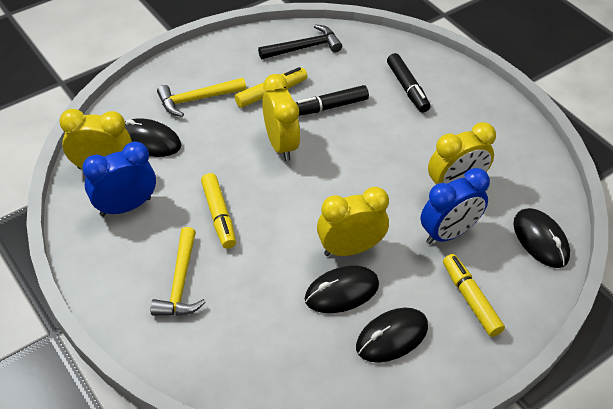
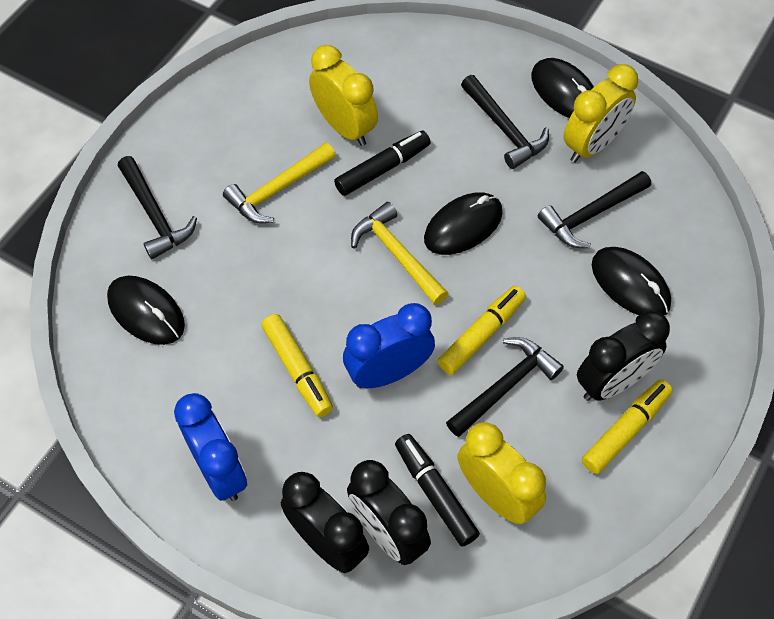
black clock: 0 -> 3
black hammer: 1 -> 4
yellow clock: 4 -> 3

